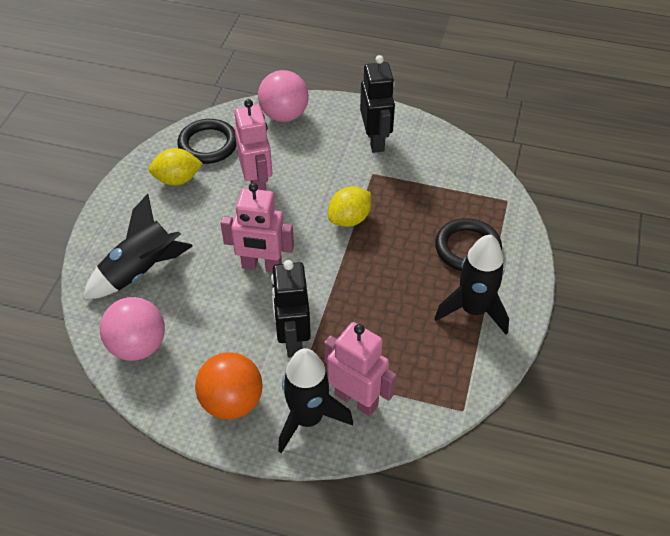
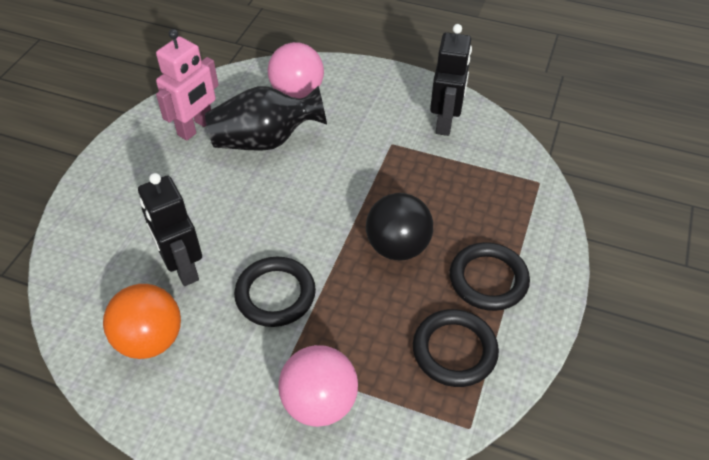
black ball: 0 -> 1
black ring: 2 -> 3
black rocket: 3 -> 0
black vase: 0 -> 1
pink robot: 3 -> 1
yellow lemon: 2 -> 0

